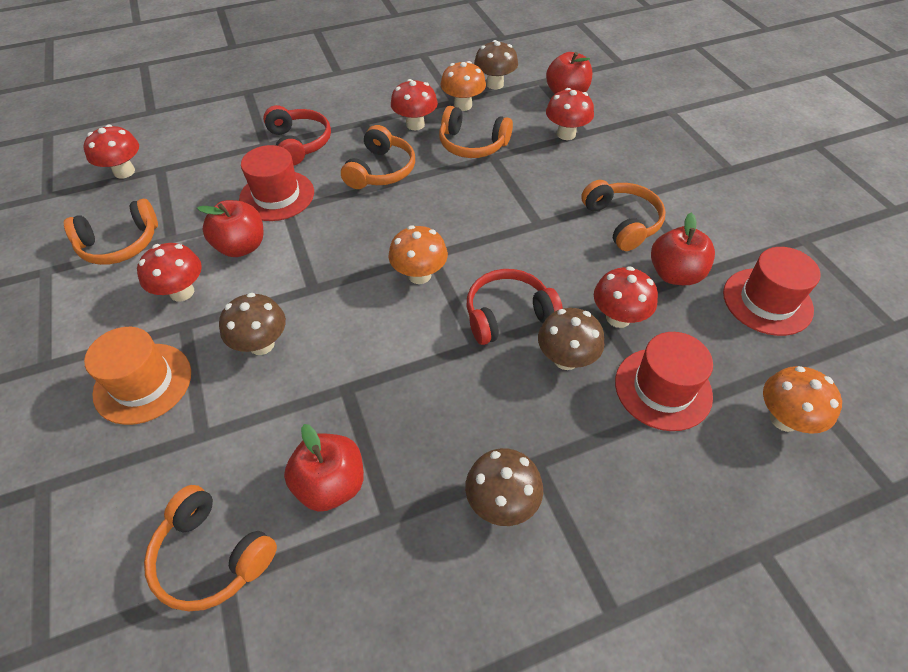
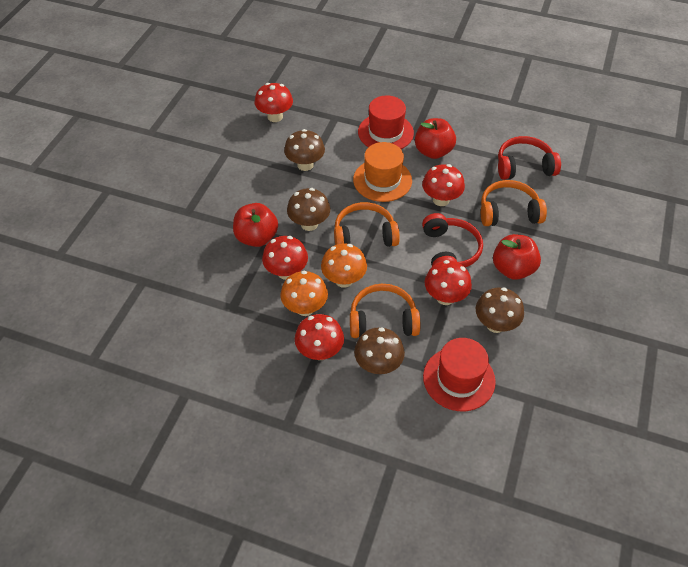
orange headphones: 5 -> 3
orange mushroom: 3 -> 2
red apple: 4 -> 3
red hat: 3 -> 2

